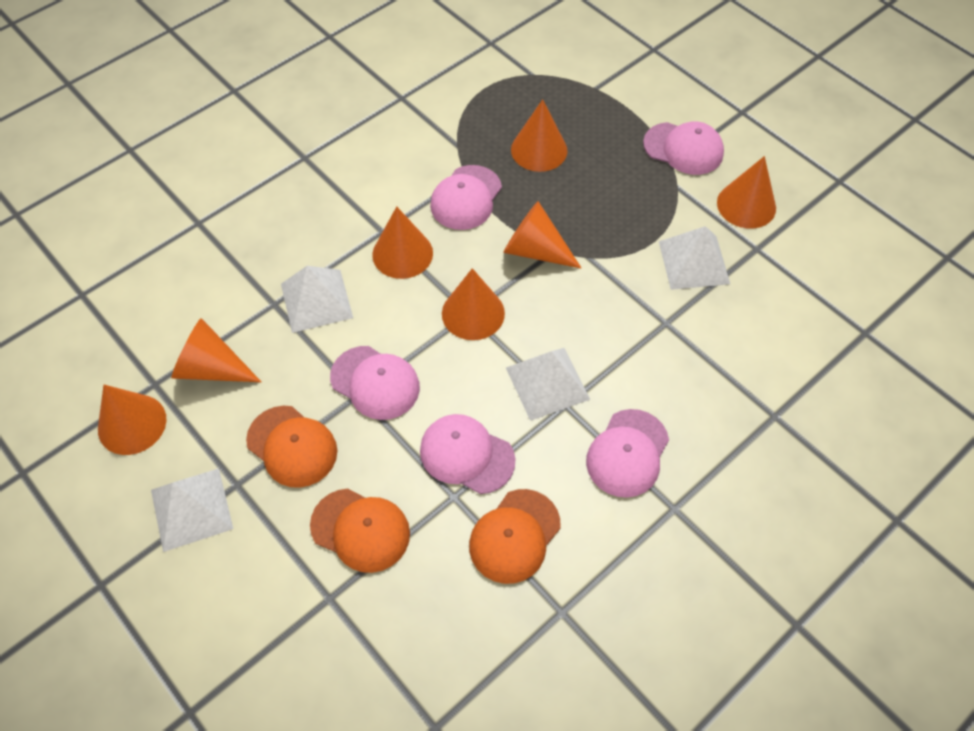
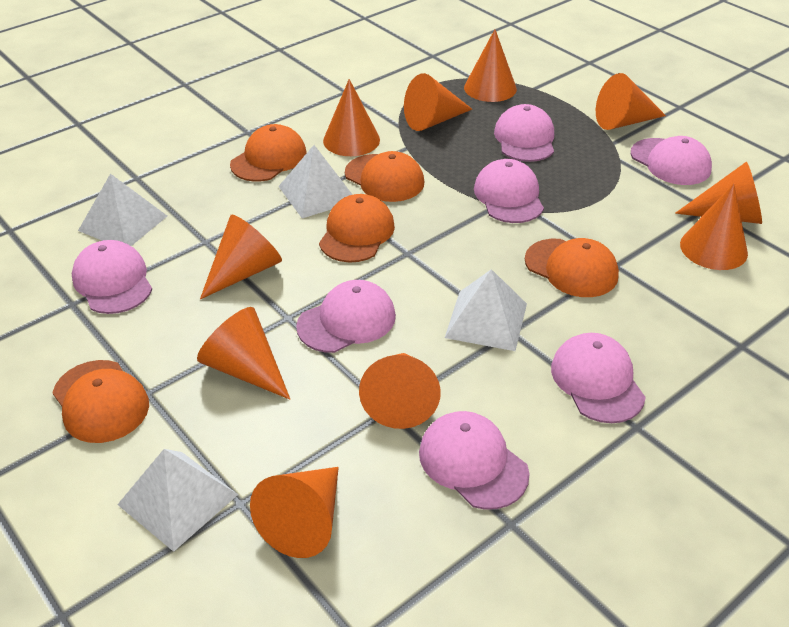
orange cap: 3 -> 5
orange cone: 7 -> 10
pink cap: 5 -> 7

